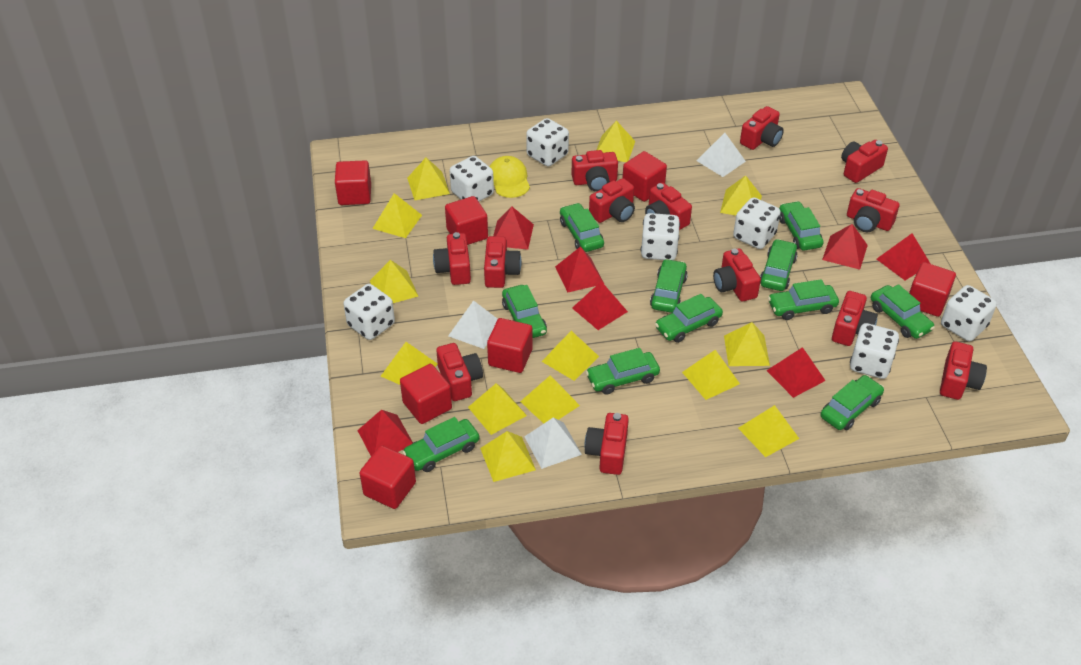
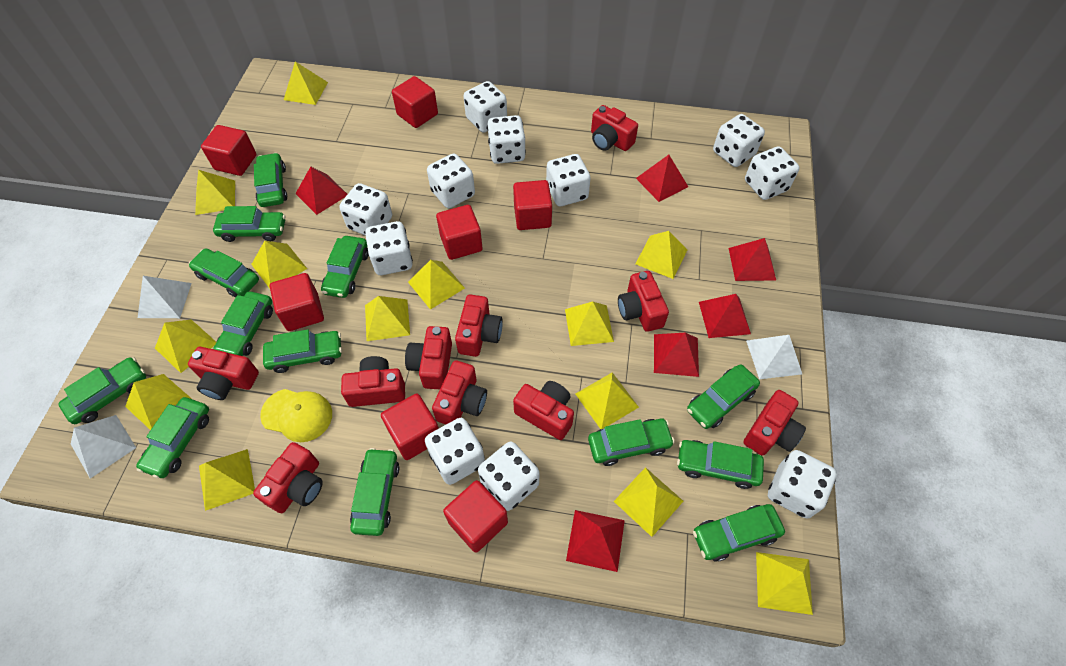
green car: 11 -> 13
red camera: 13 -> 10
red pyramid: 7 -> 6
white dice: 7 -> 11

